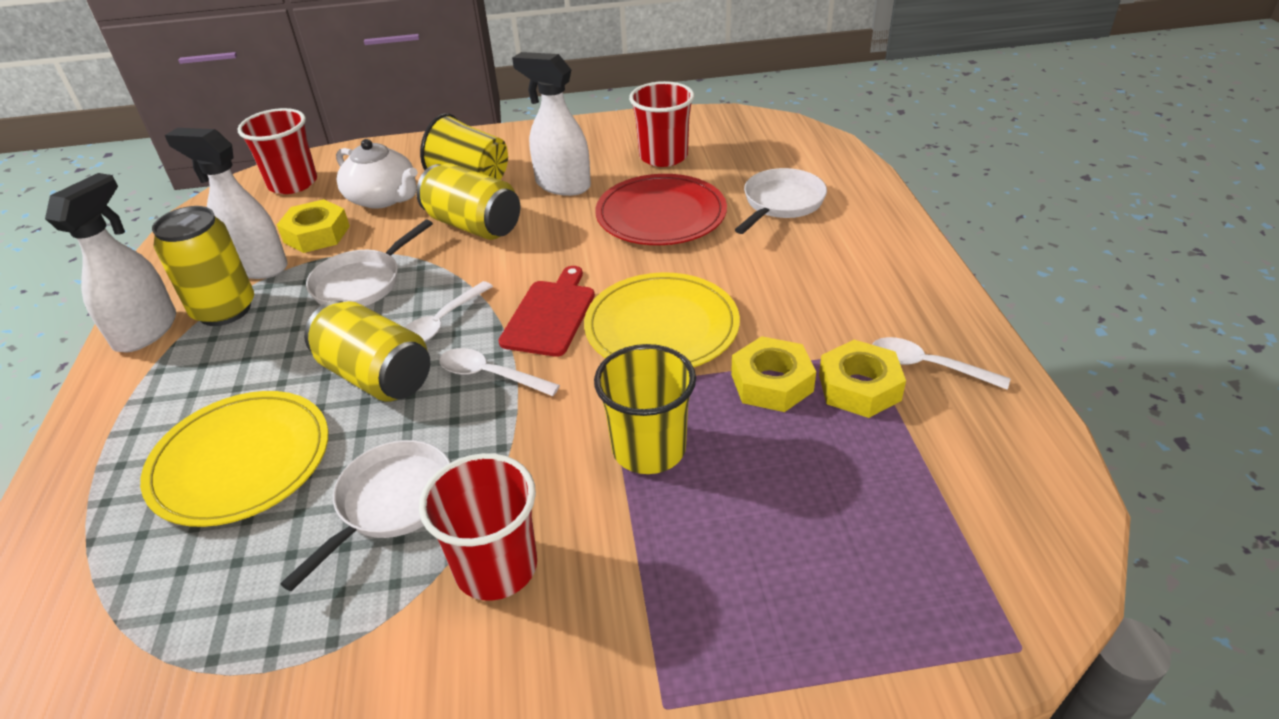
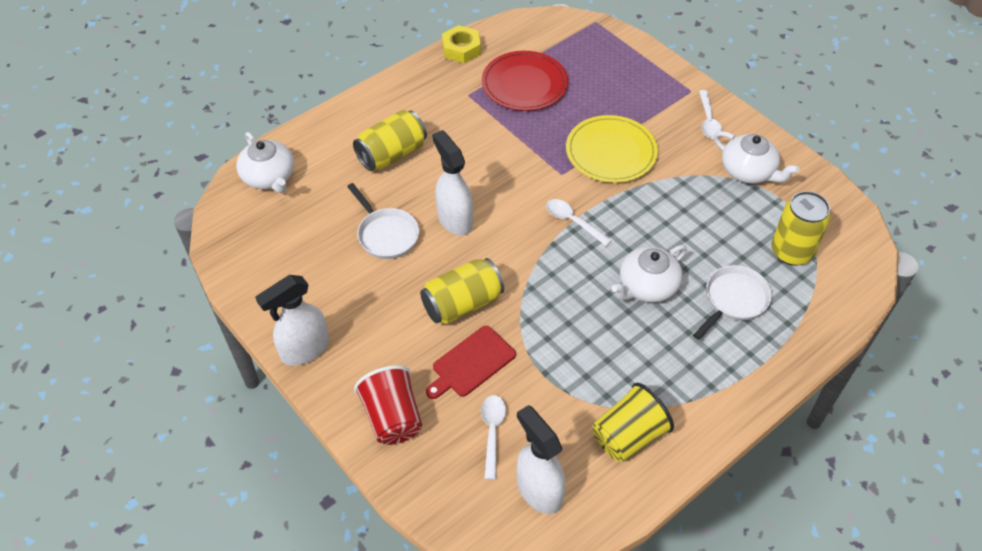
red cup: 3 -> 1
white pan: 3 -> 2
white teapot: 1 -> 3
yellow cup: 2 -> 1
yellow nut: 3 -> 1
yellow plate: 2 -> 1

